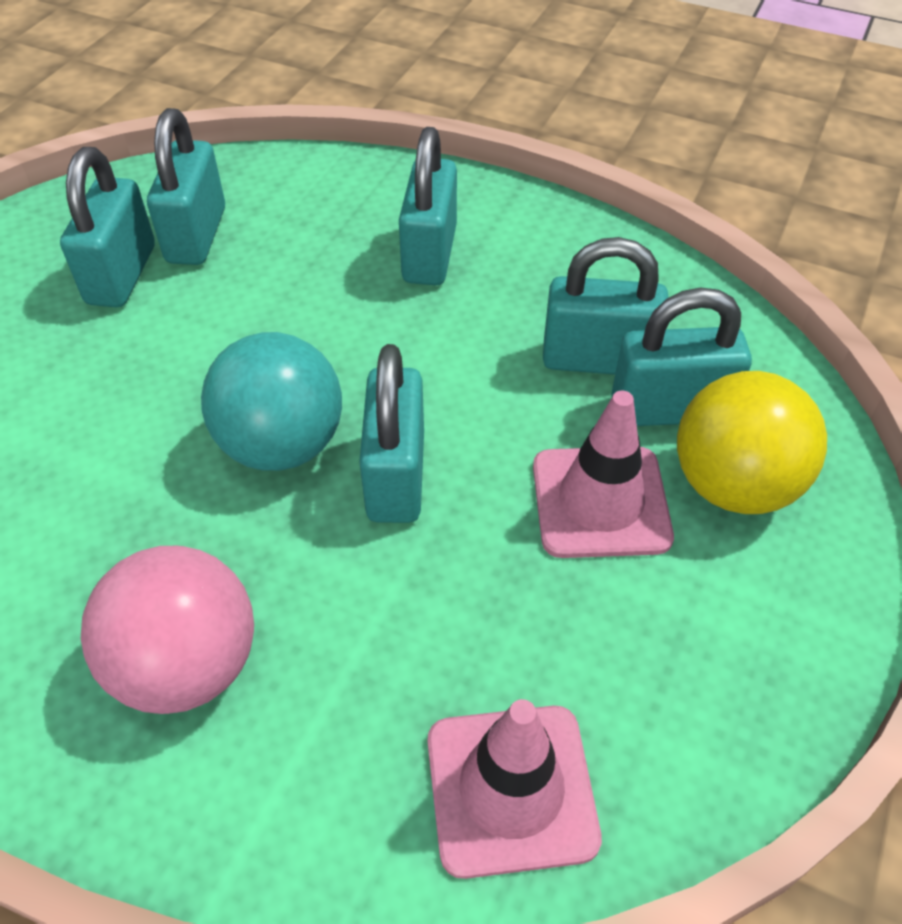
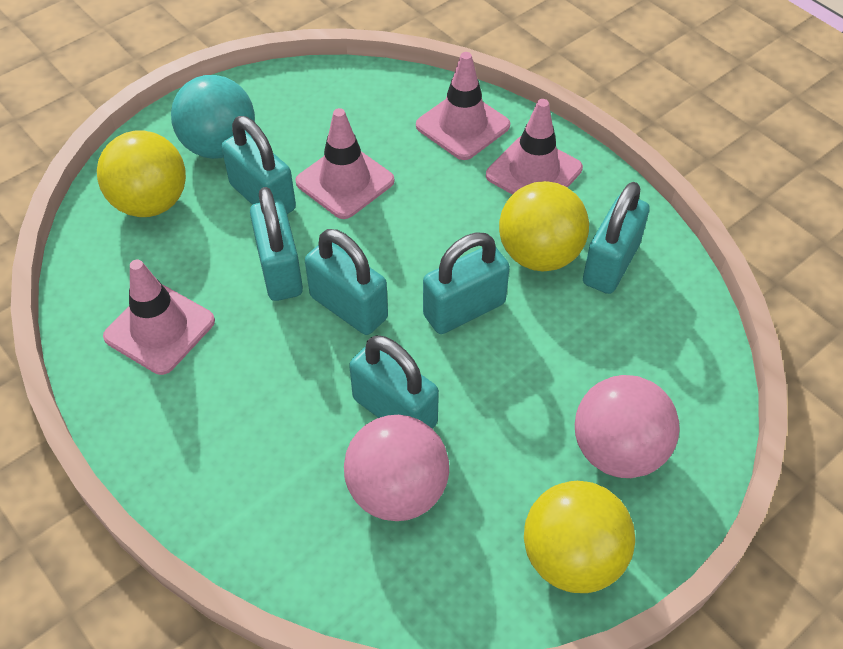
pink ball: 1 -> 2
pink traffic cone: 2 -> 4
yellow ball: 1 -> 3

